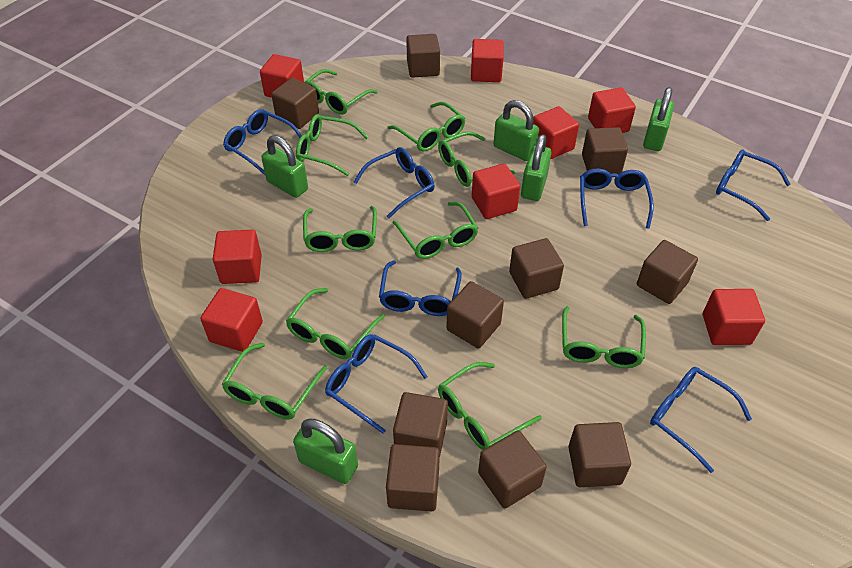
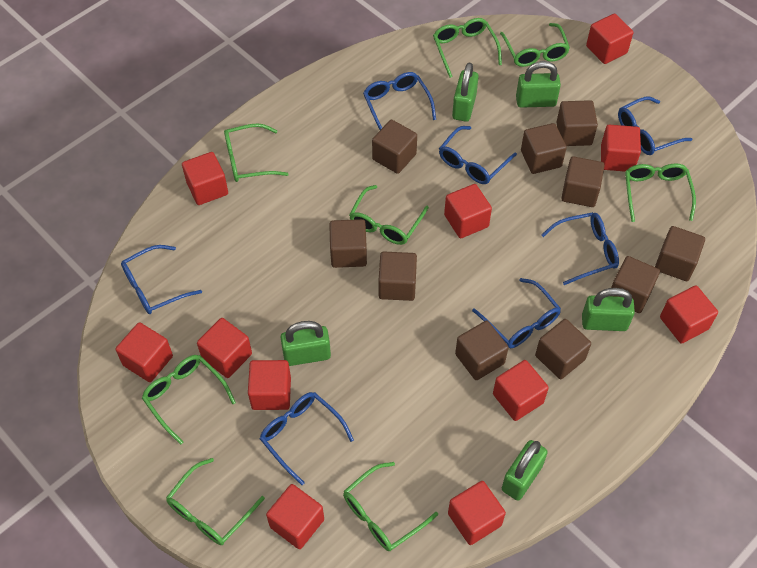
green glasses: 10 -> 8
red cube: 8 -> 11

